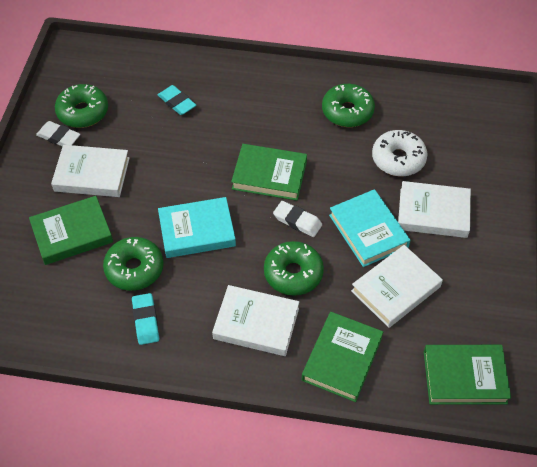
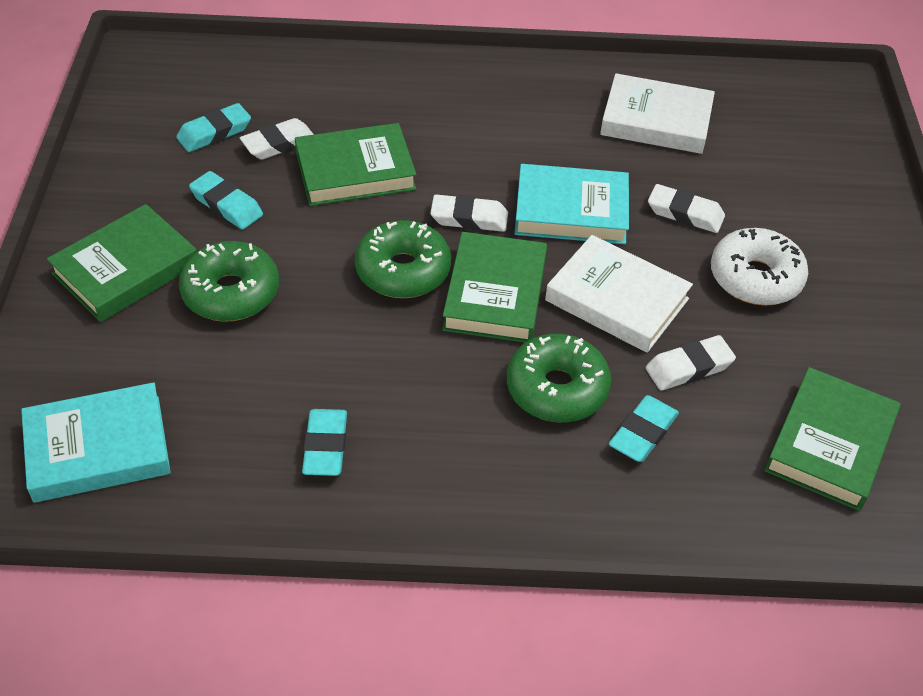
green donut: 4 -> 3
turquoise eraser: 2 -> 4
white book: 4 -> 2
white eraser: 2 -> 4

